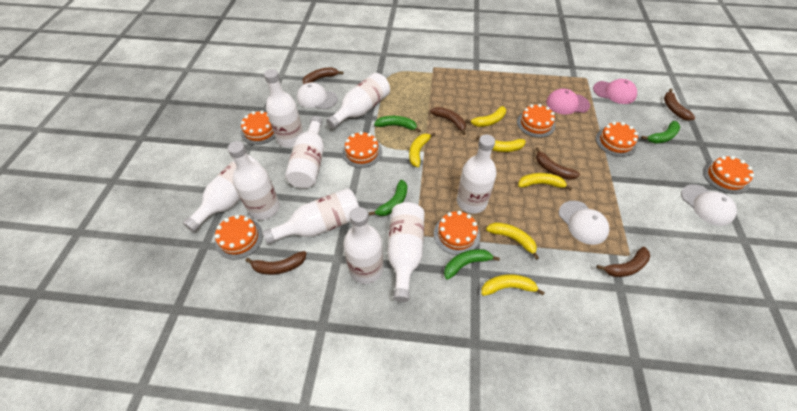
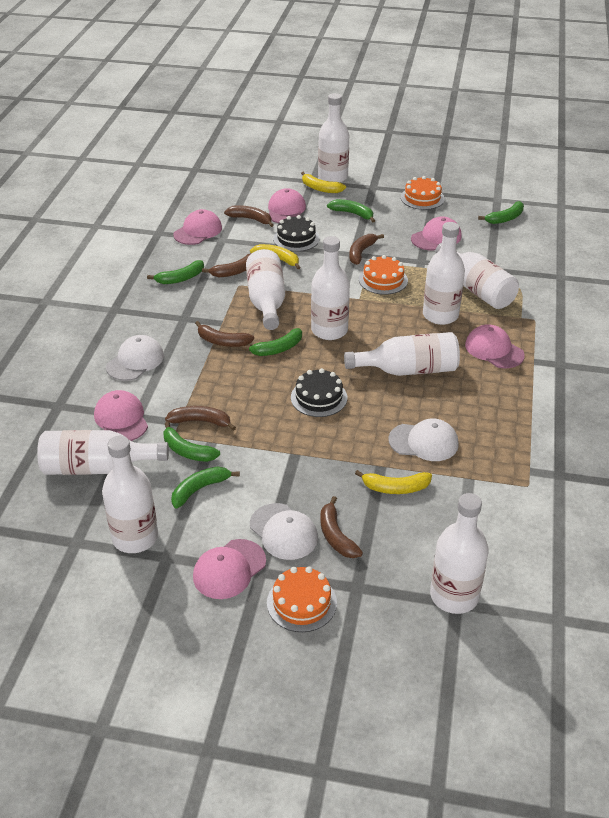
black cake: 0 -> 2
green banana: 4 -> 6
orange cake: 7 -> 3
pink cap: 2 -> 6
yellow banana: 6 -> 3

